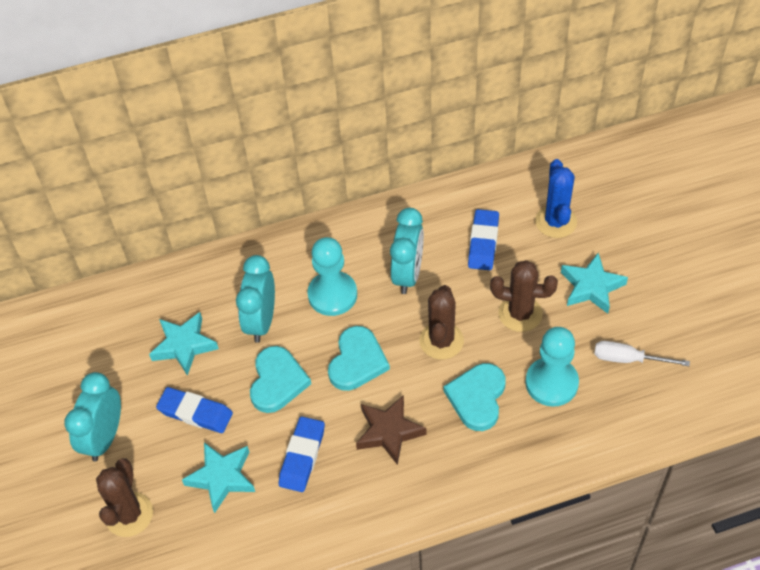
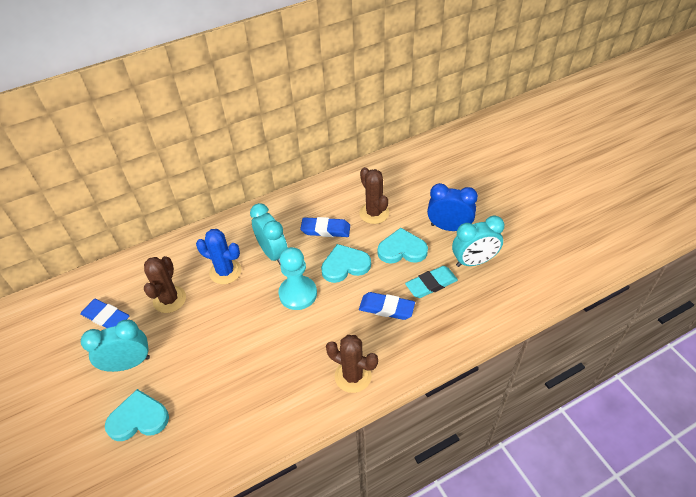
blue clock: 0 -> 1
brown star: 1 -> 0
turquoise eraser: 0 -> 1
turquoise pawn: 2 -> 1
turquoise star: 3 -> 0
white screwdriver: 1 -> 0

